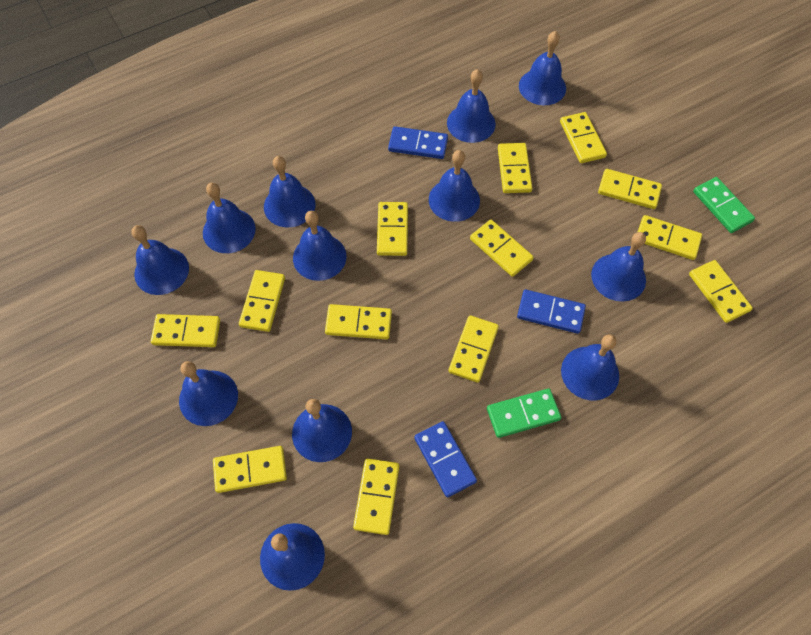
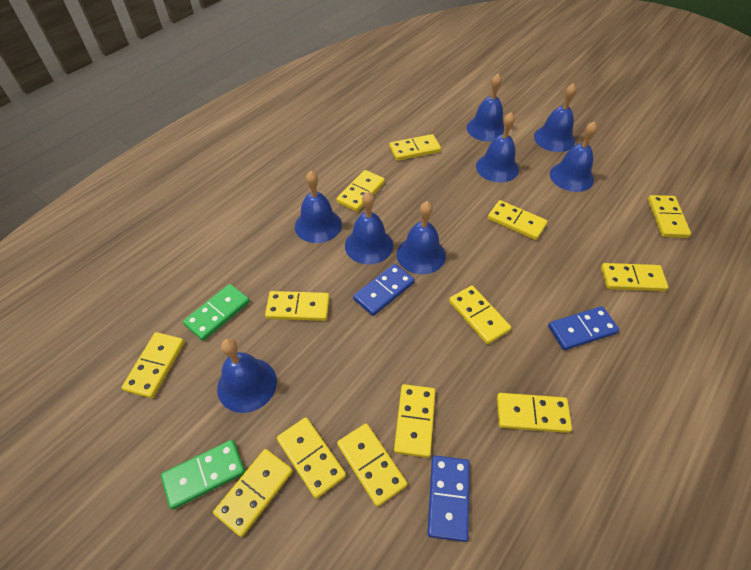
blue bell: 12 -> 8

